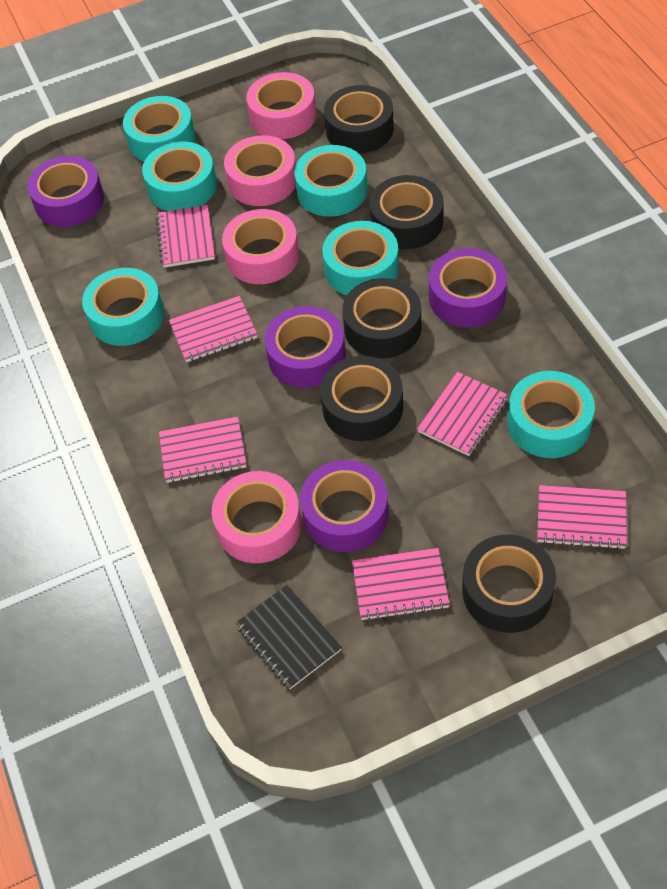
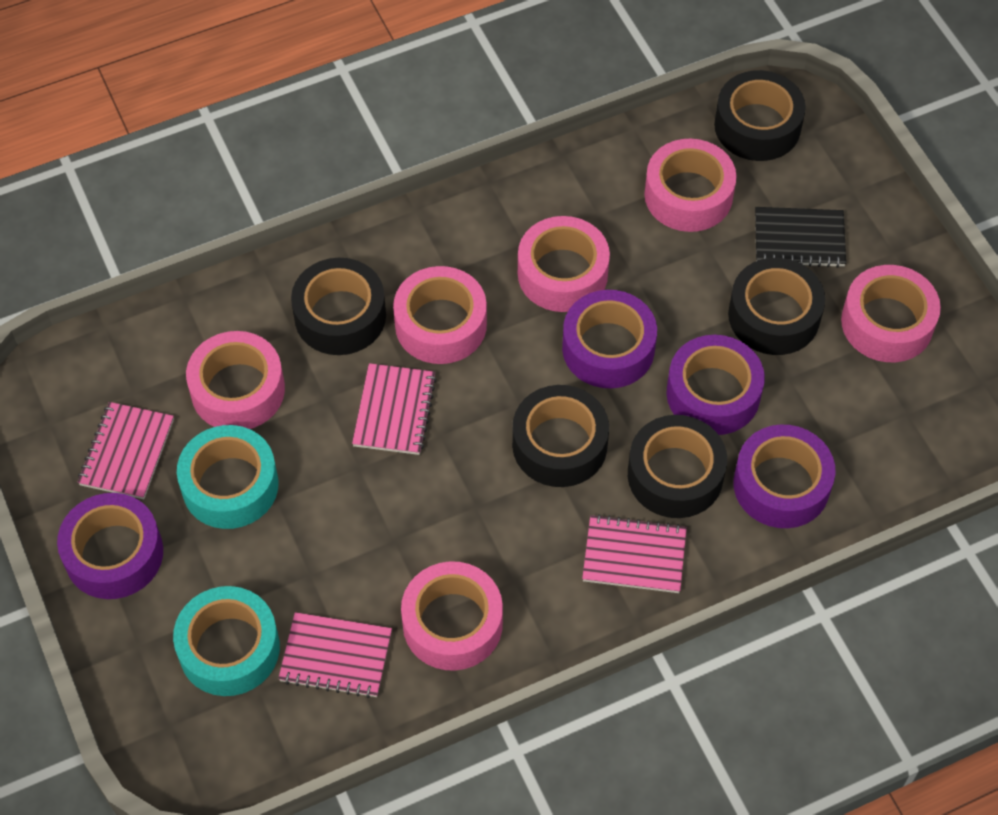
pink notebook: 6 -> 4
pink tape: 4 -> 6
turquoise tape: 6 -> 2

